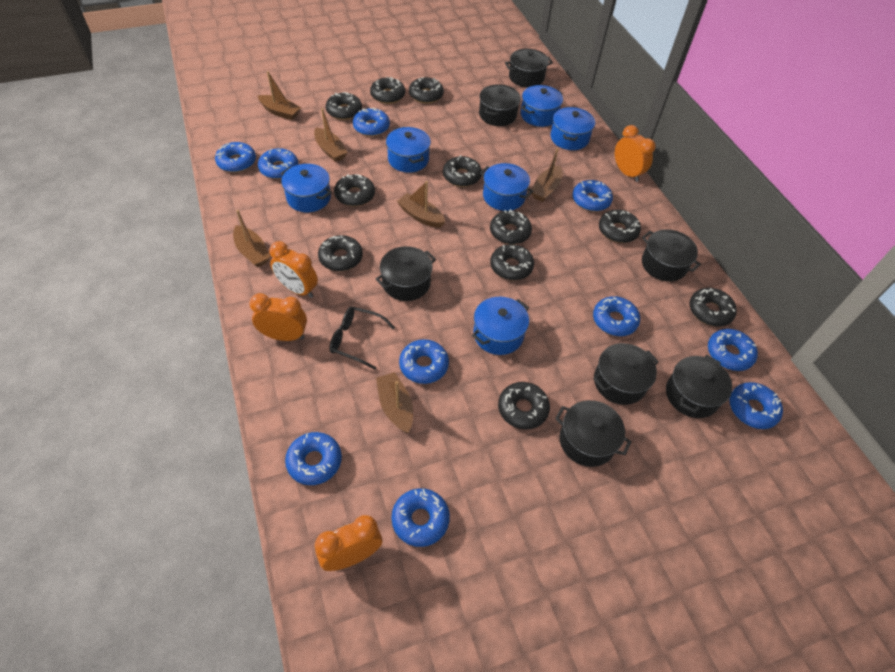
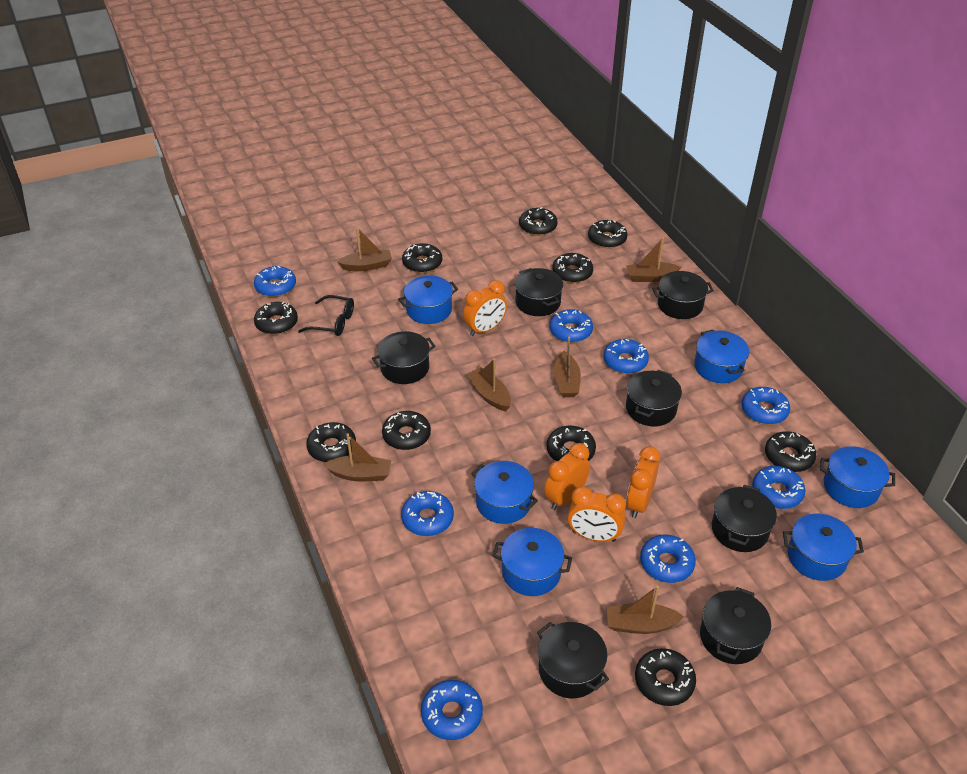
black donut: 11 -> 10
blue donut: 10 -> 8

